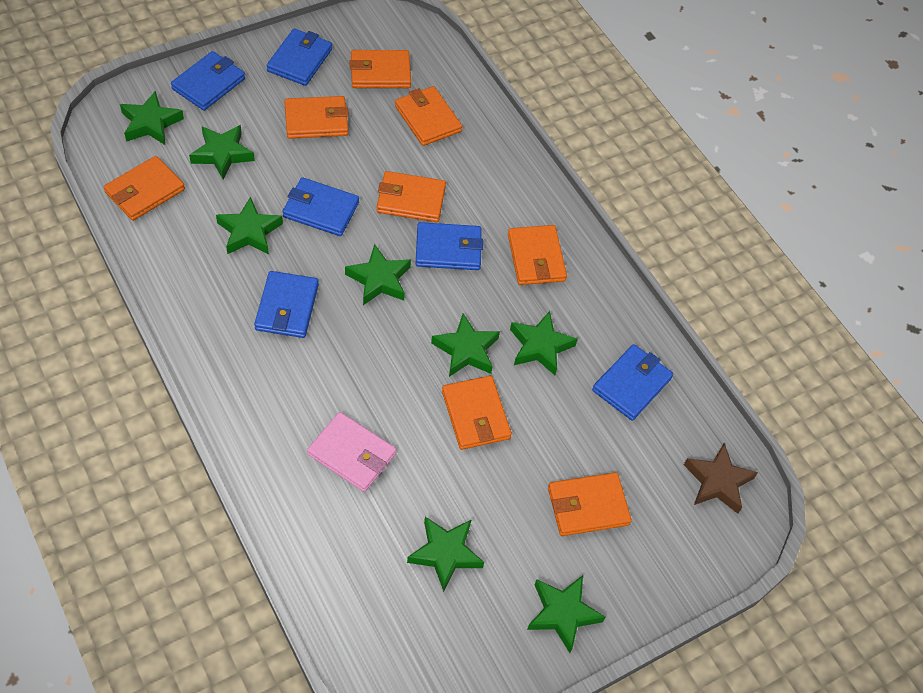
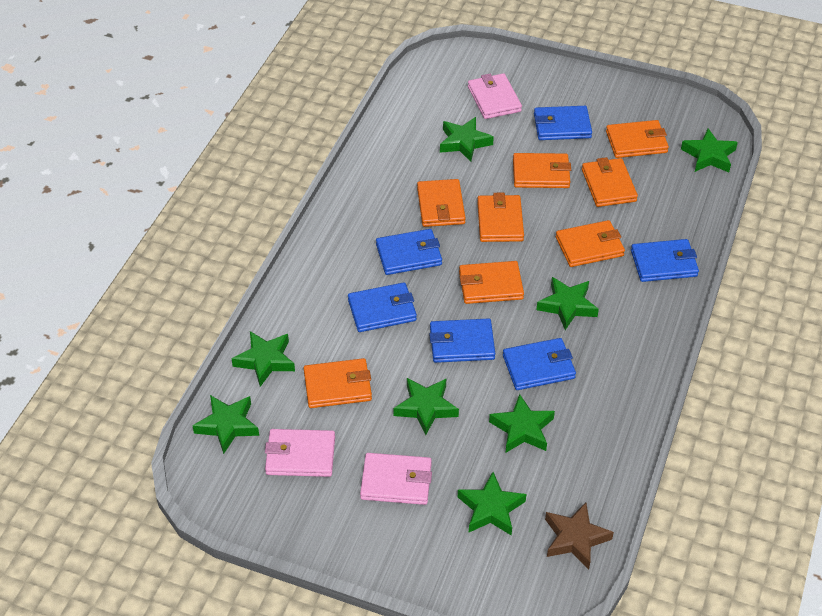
pink wallet: 1 -> 3

